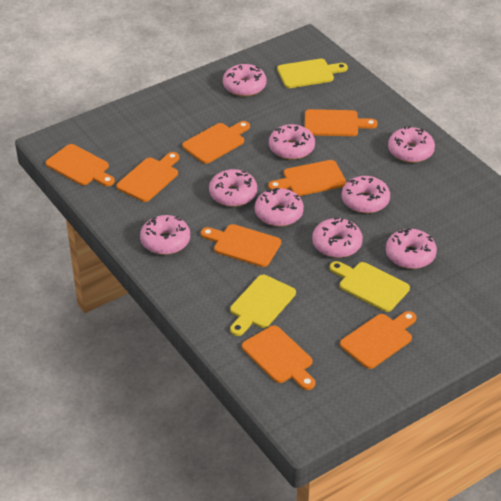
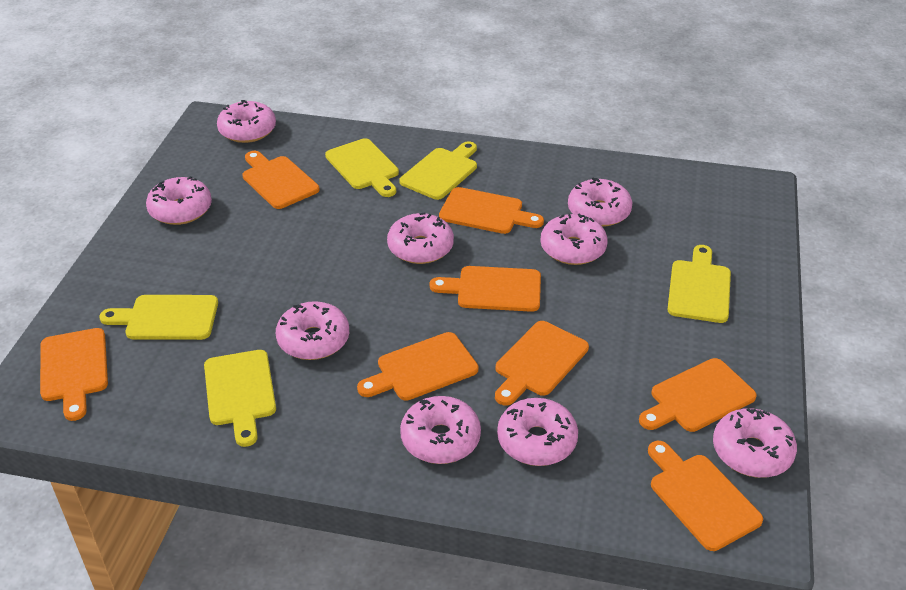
yellow cutting board: 3 -> 5

